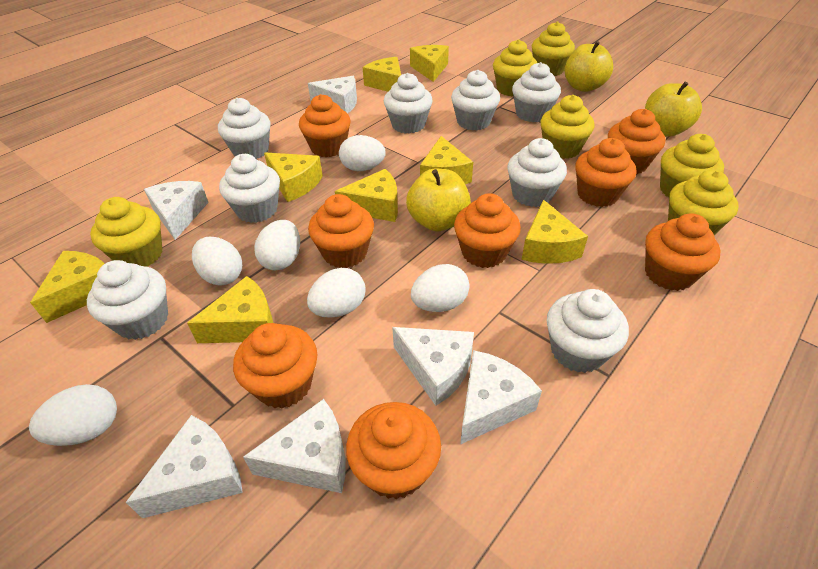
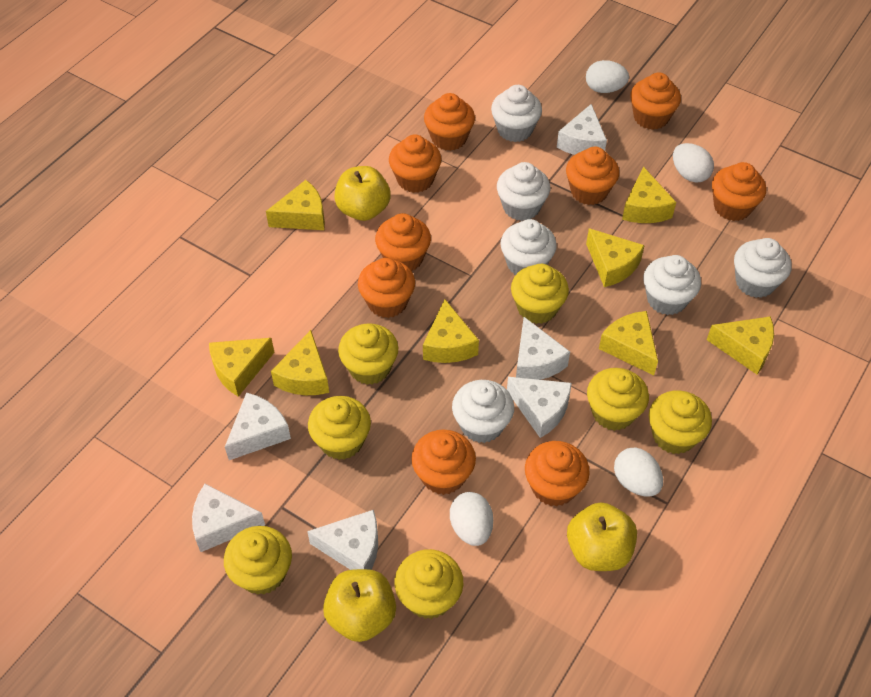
orange cupcake: 8 -> 9
white cupcake: 8 -> 6
white egg: 6 -> 4
yellow cupcake: 6 -> 7

